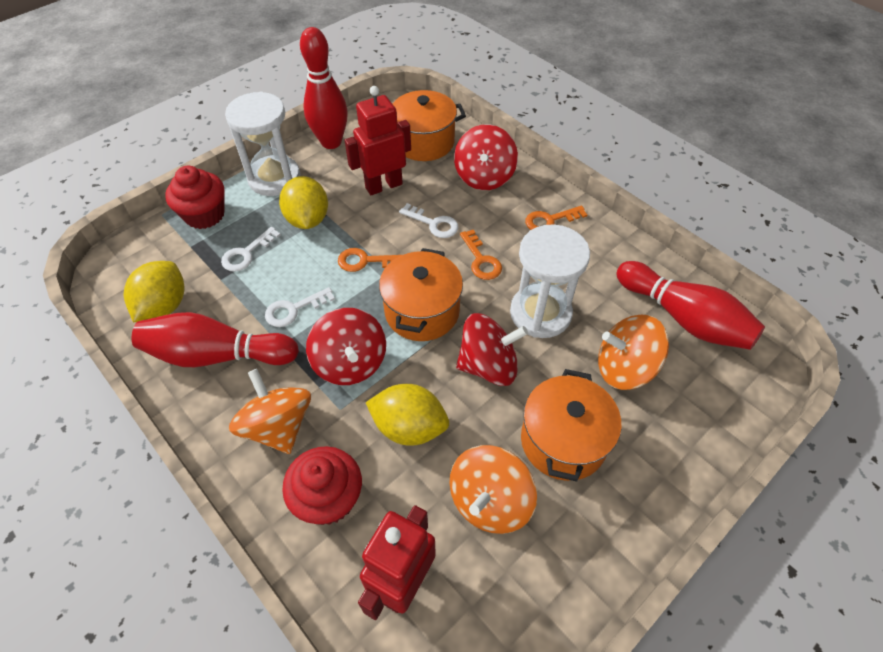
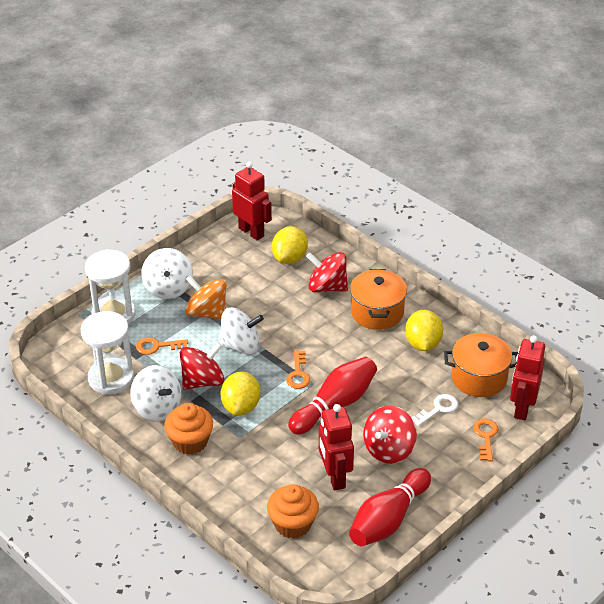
orange cupcake: 0 -> 2
orange pot: 3 -> 2
orange spinning top: 3 -> 1
red bowling pin: 3 -> 2
red cupcake: 2 -> 0
red robot: 2 -> 3
white key: 3 -> 1
white spinning top: 0 -> 3

